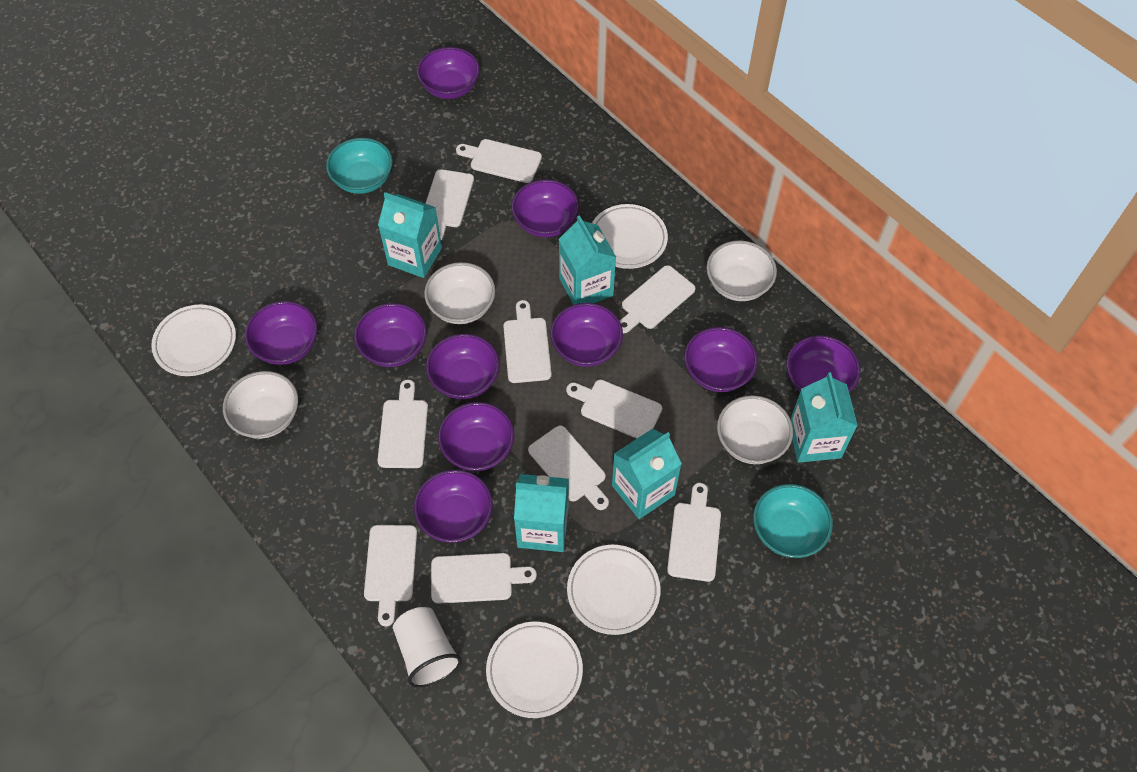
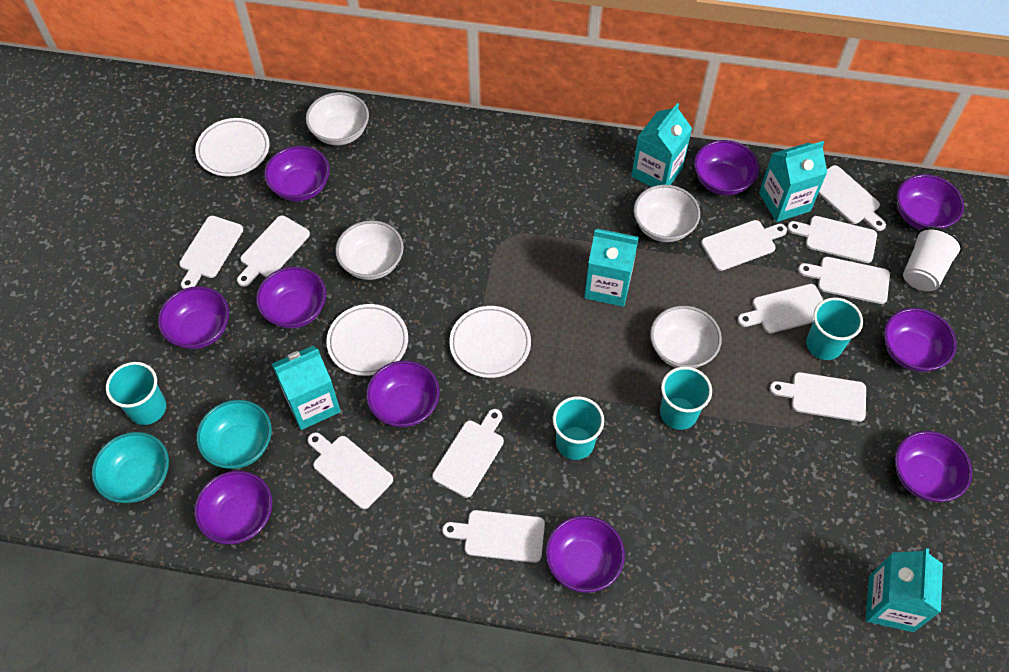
turquoise cup: 0 -> 4
white cutting board: 10 -> 11
white plate: 4 -> 3

